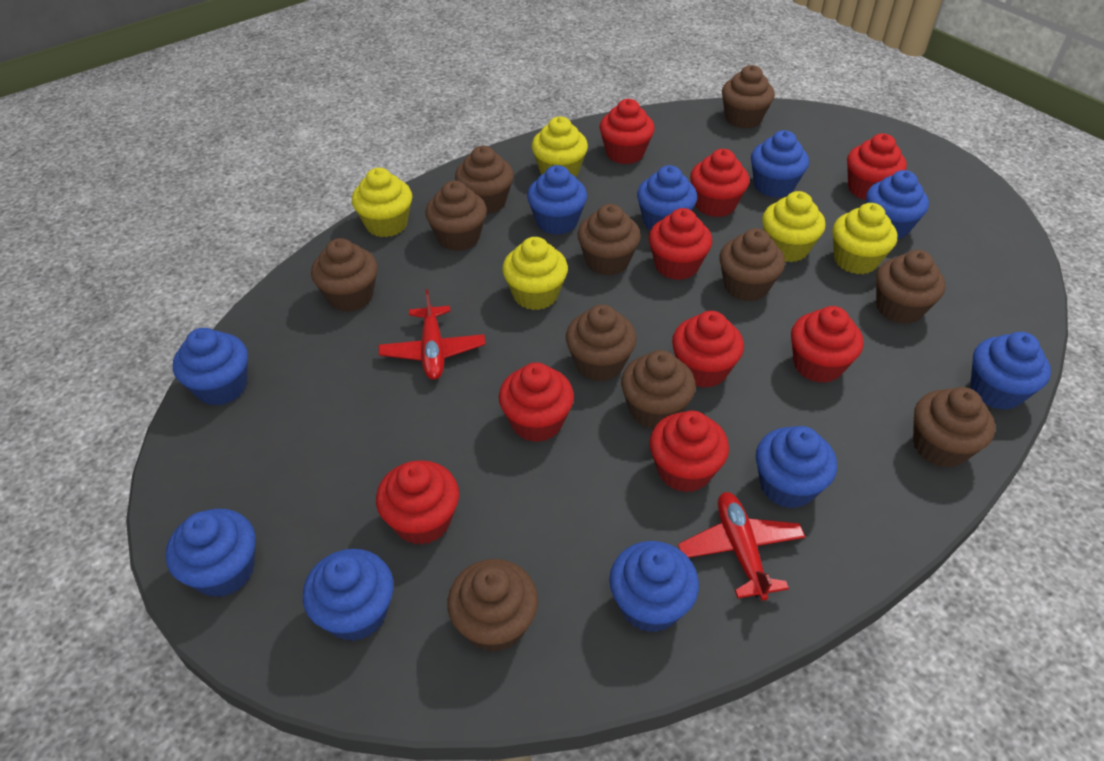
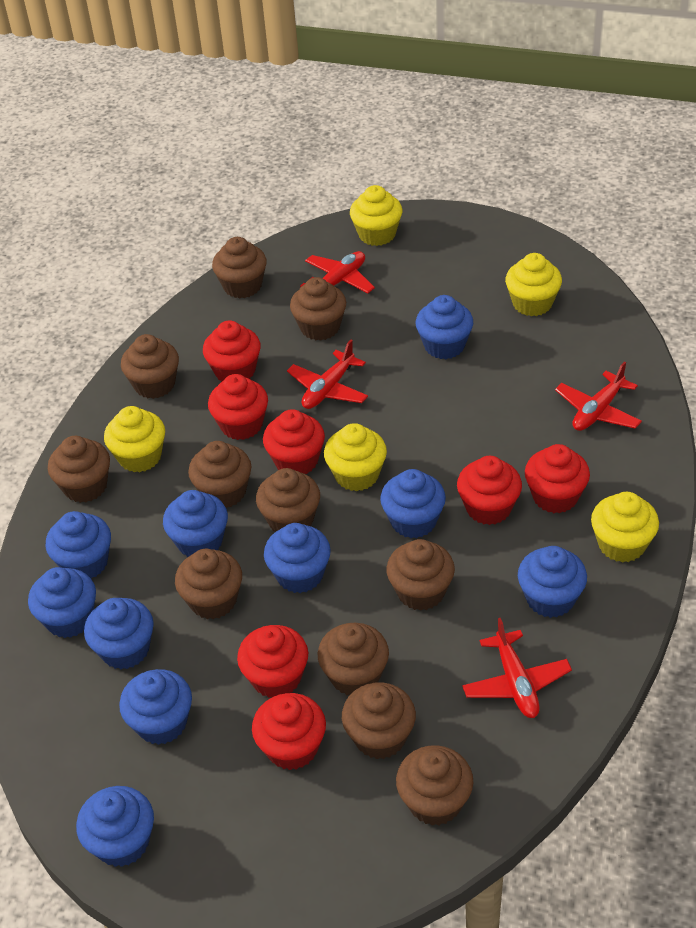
red cupcake: 9 -> 7
red plane: 2 -> 4

